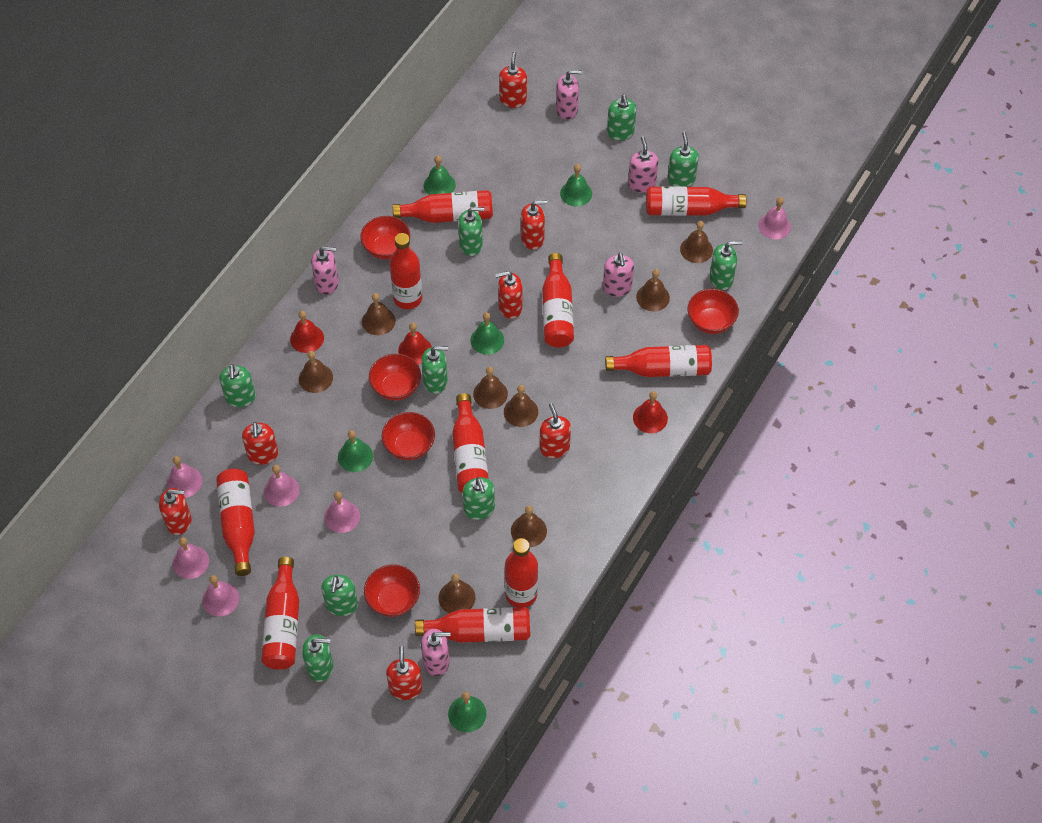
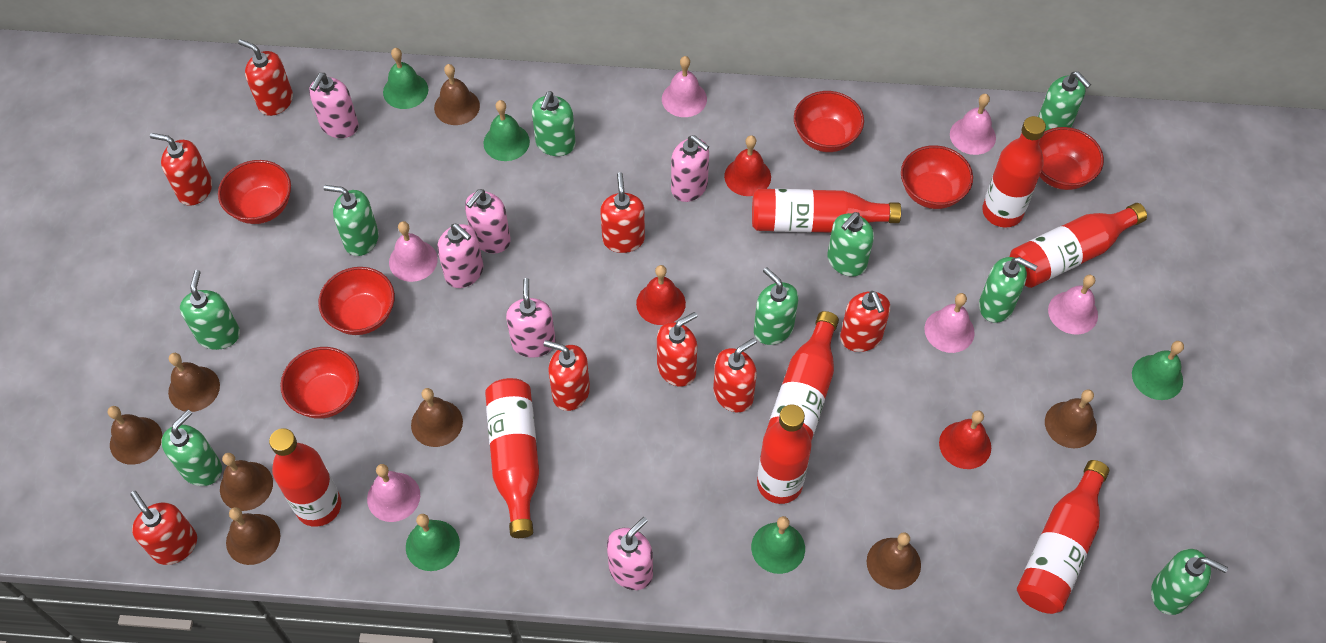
pink soap dispenser: 5 -> 6
red bottle: 10 -> 8
red bowl: 5 -> 6
red soap dispenser: 7 -> 8

